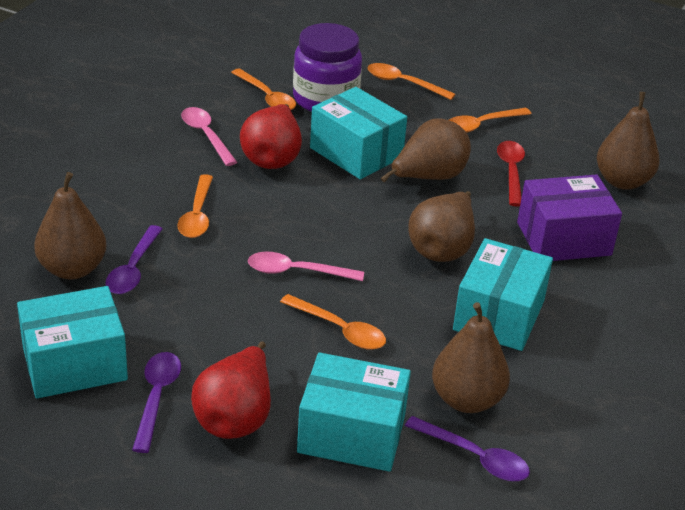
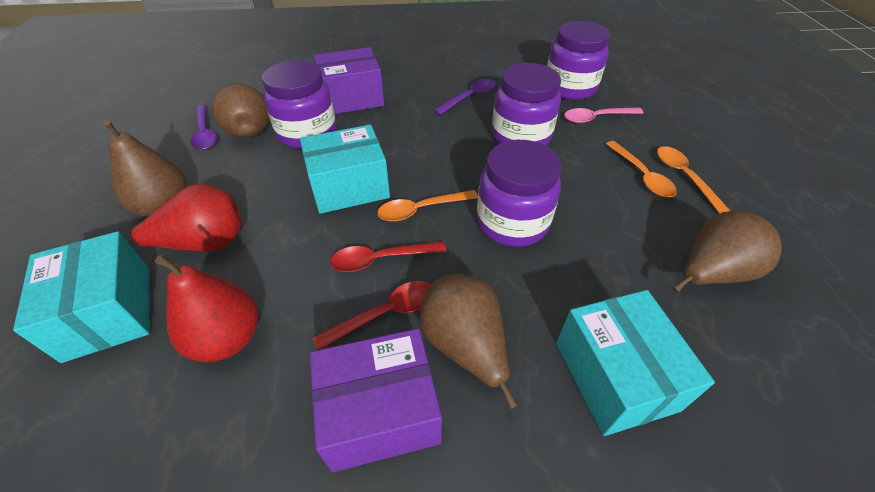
brown pear: 5 -> 4
orange spoon: 5 -> 3
pink spoon: 2 -> 1
purple box: 1 -> 2
purple jar: 1 -> 4
purple spoon: 3 -> 2
red spoon: 1 -> 2
turquoise box: 4 -> 3

